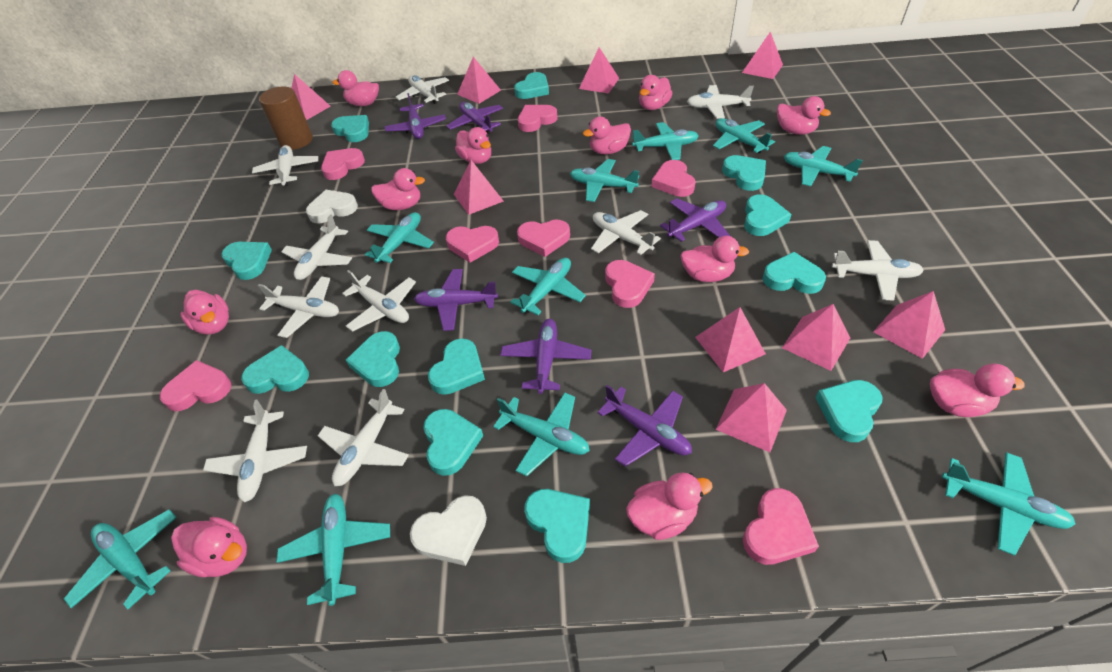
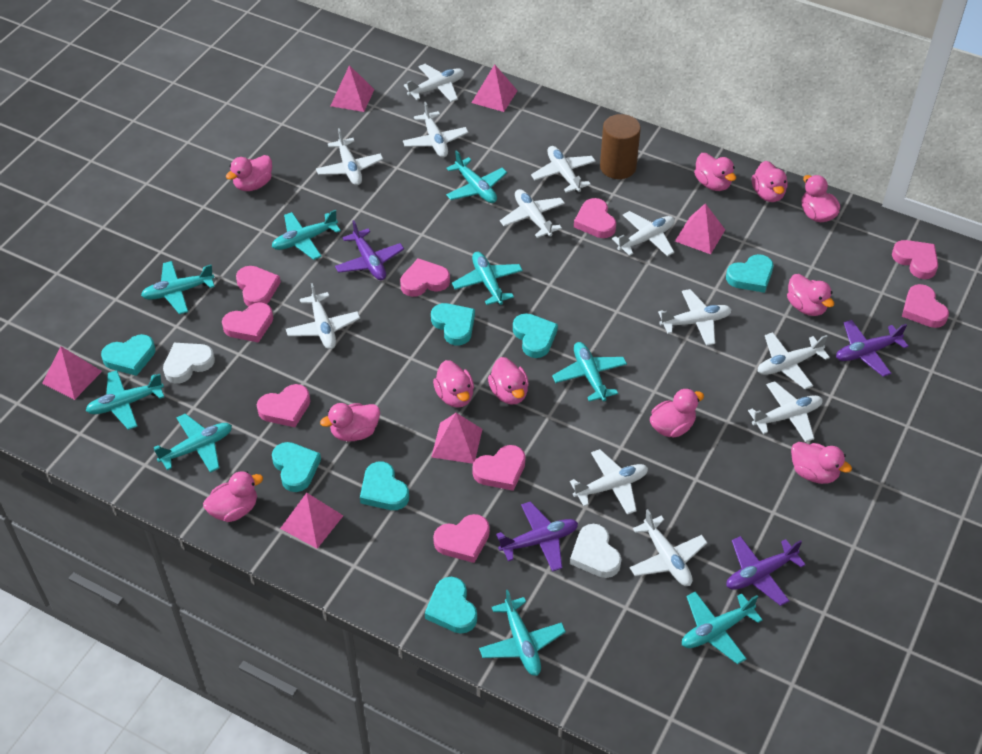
pink heart: 8 -> 9
pink pyramid: 9 -> 6
purple plane: 6 -> 4
turquoise heart: 12 -> 7
turquoise plane: 10 -> 9
white plane: 10 -> 12

